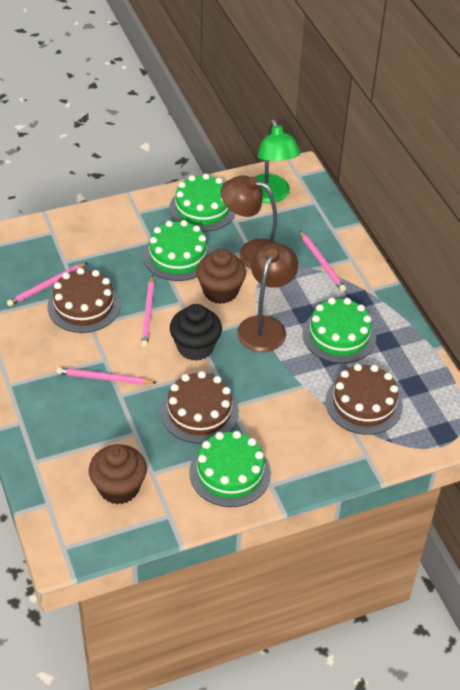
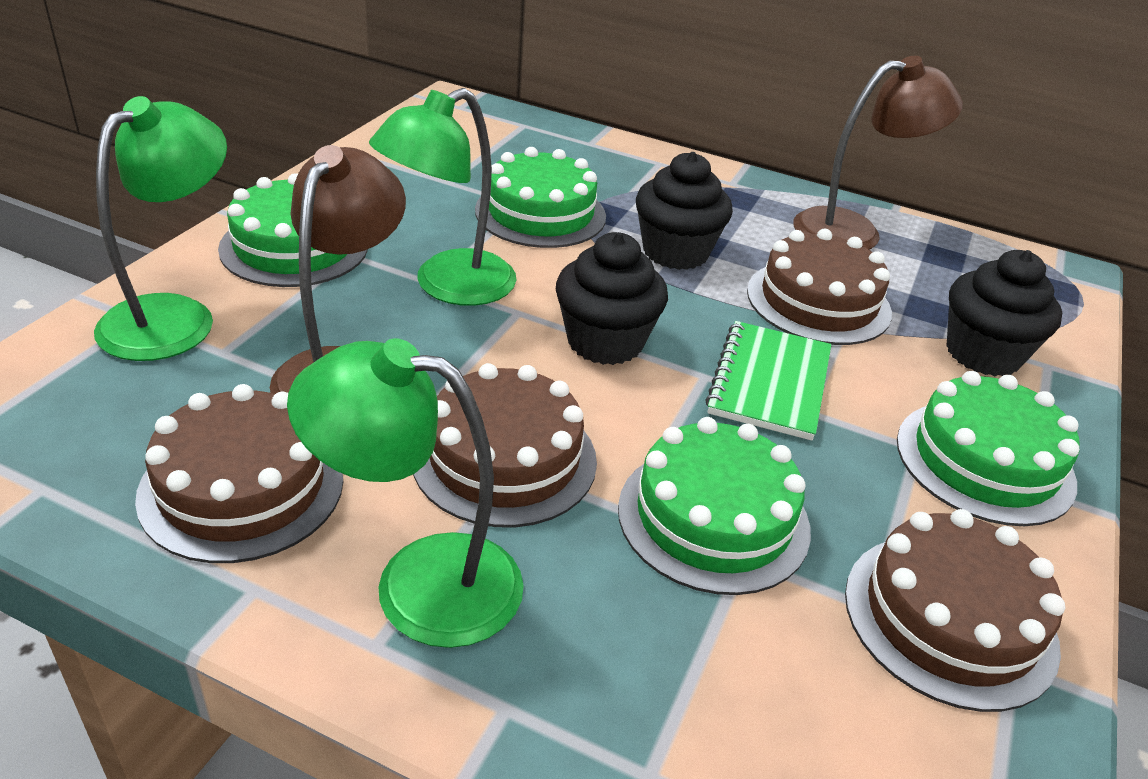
black cupcake: 1 -> 3
brown cake: 3 -> 4
brown cupcake: 2 -> 0
green lamp: 1 -> 3
green notebook: 0 -> 1
pink pencil: 4 -> 0

